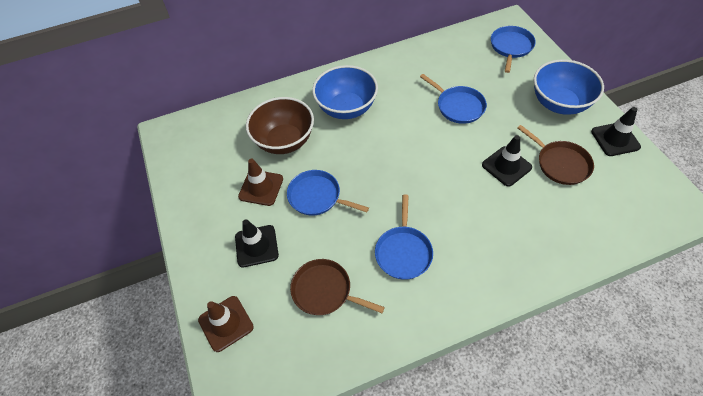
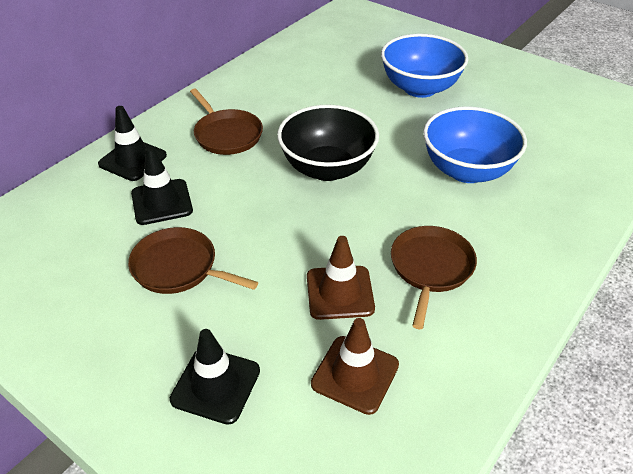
black bowl: 0 -> 1
blue pan: 4 -> 0
brown bowl: 1 -> 0
brown pan: 2 -> 3

